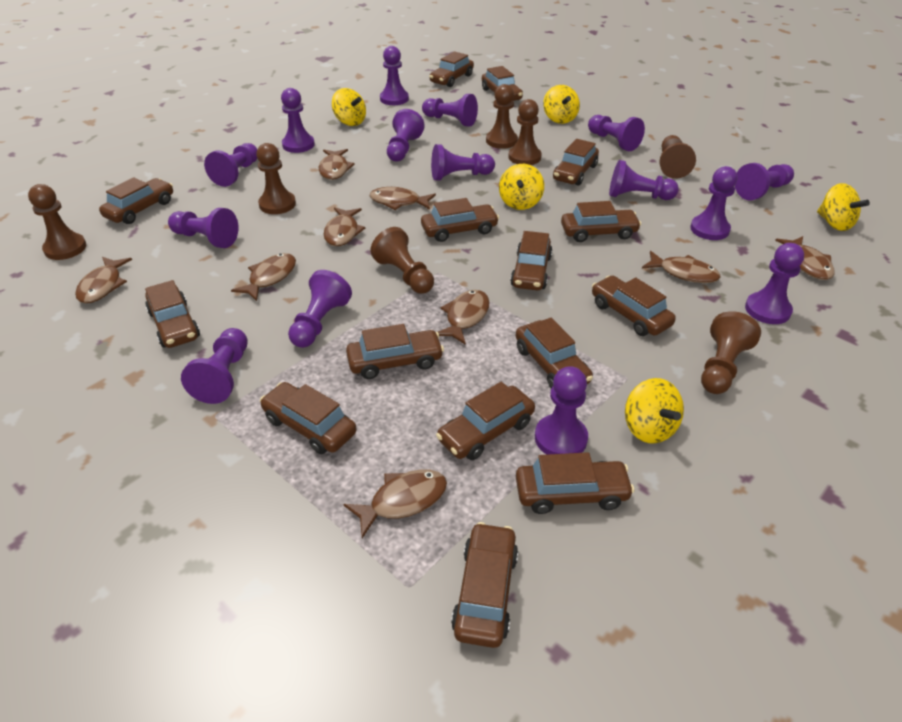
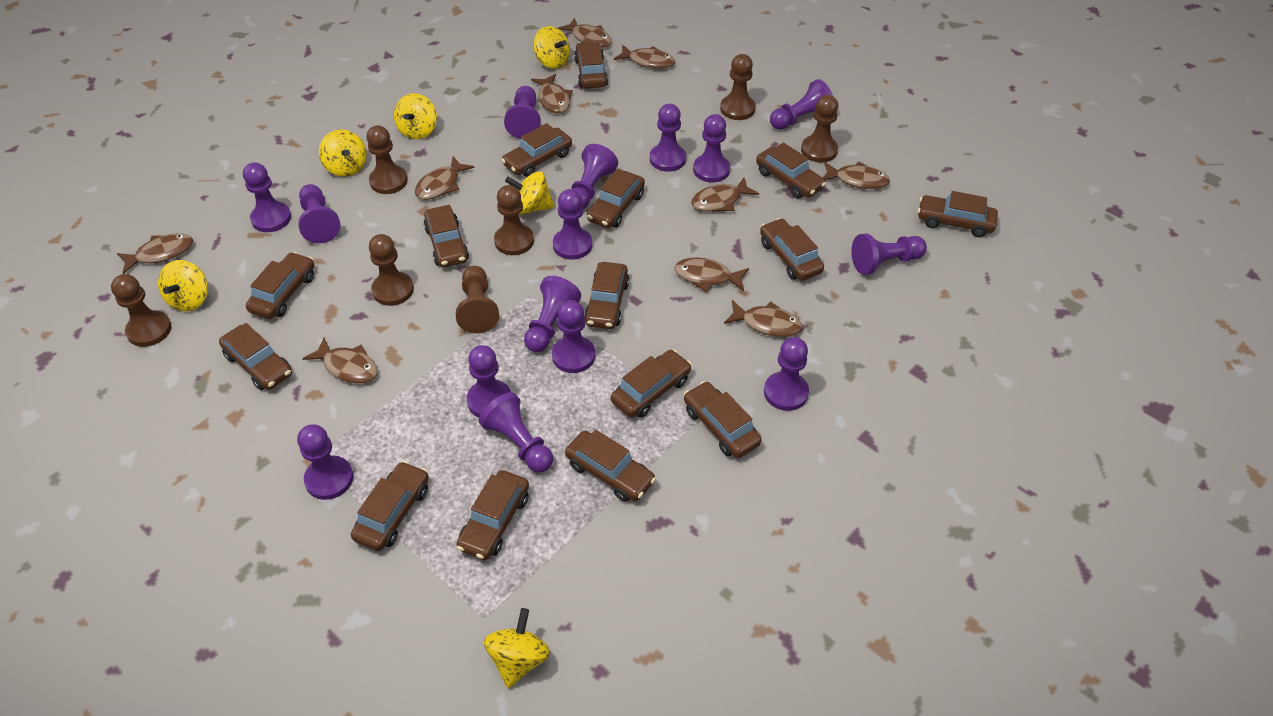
brown fish: 9 -> 10
yellow spinning top: 5 -> 6

